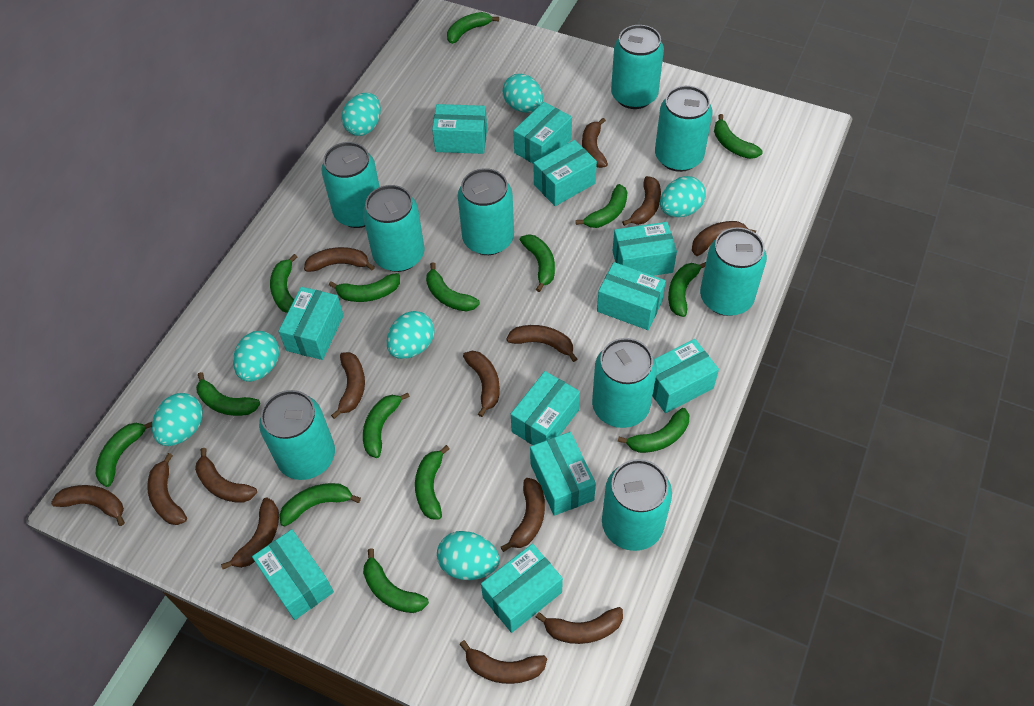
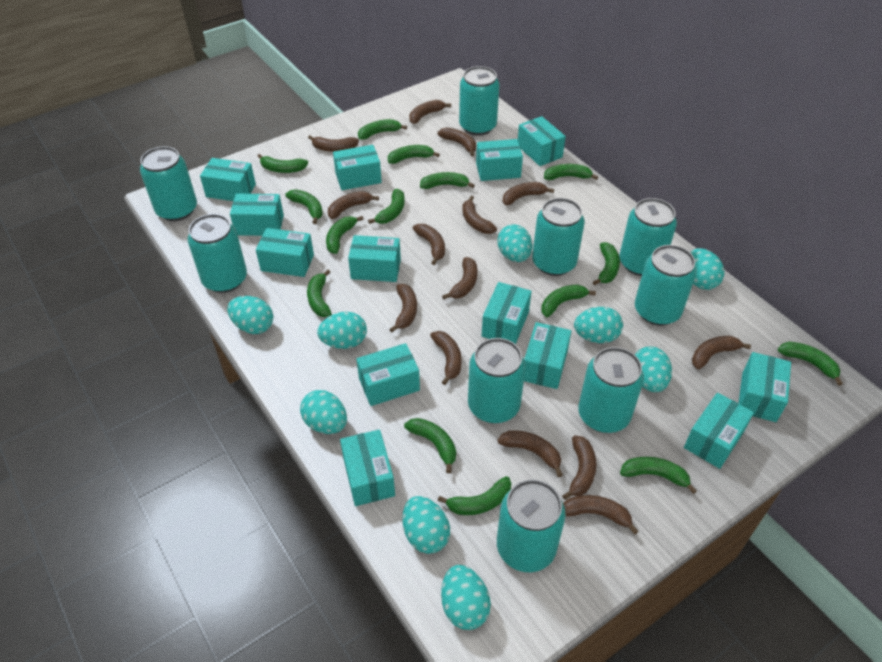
turquoise box: 11 -> 13
turquoise egg: 7 -> 9

